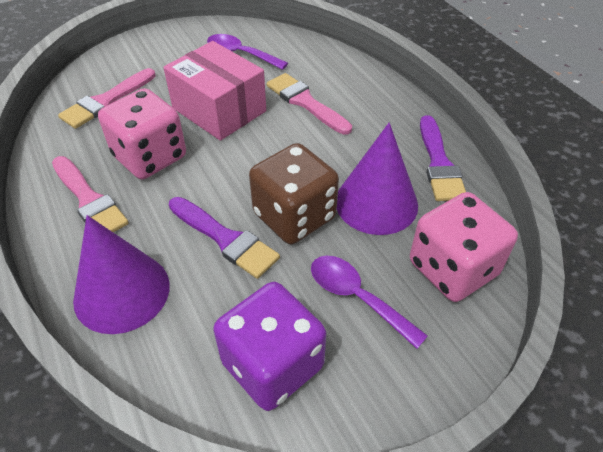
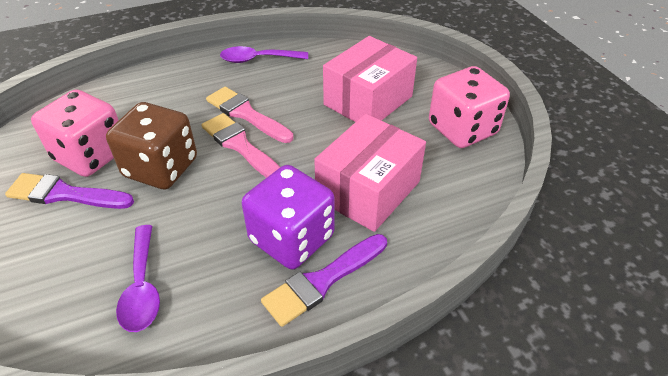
pink box: 1 -> 2
pink brush: 3 -> 2
purple cone: 2 -> 0

